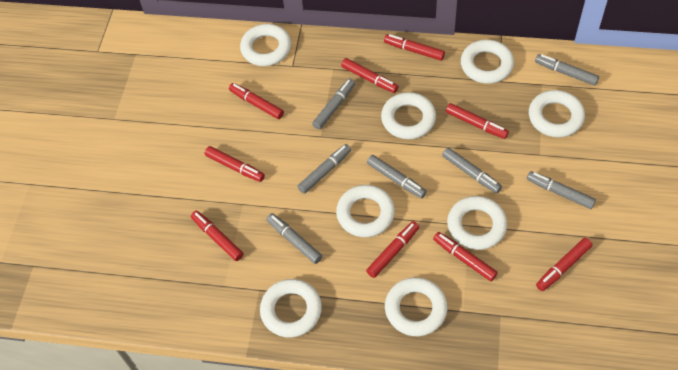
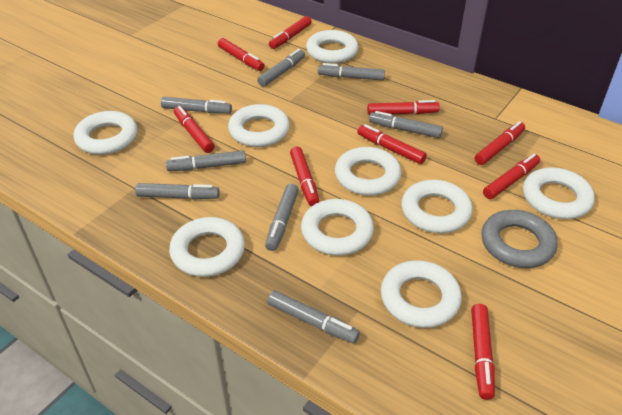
grey marker: 7 -> 8
grey ring: 0 -> 1
white ring: 8 -> 9

